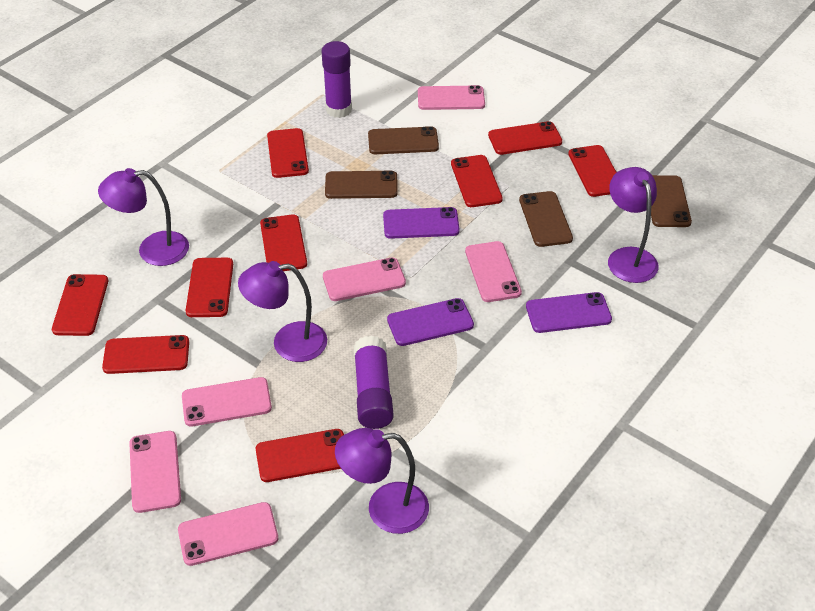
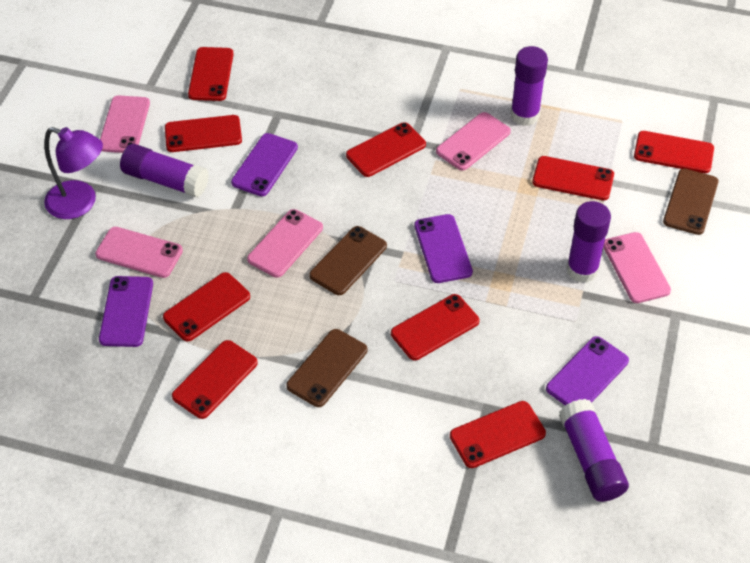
brown phone: 4 -> 3
pink phone: 6 -> 5
purple glue stick: 2 -> 4
purple lamp: 4 -> 1
purple phone: 3 -> 4

